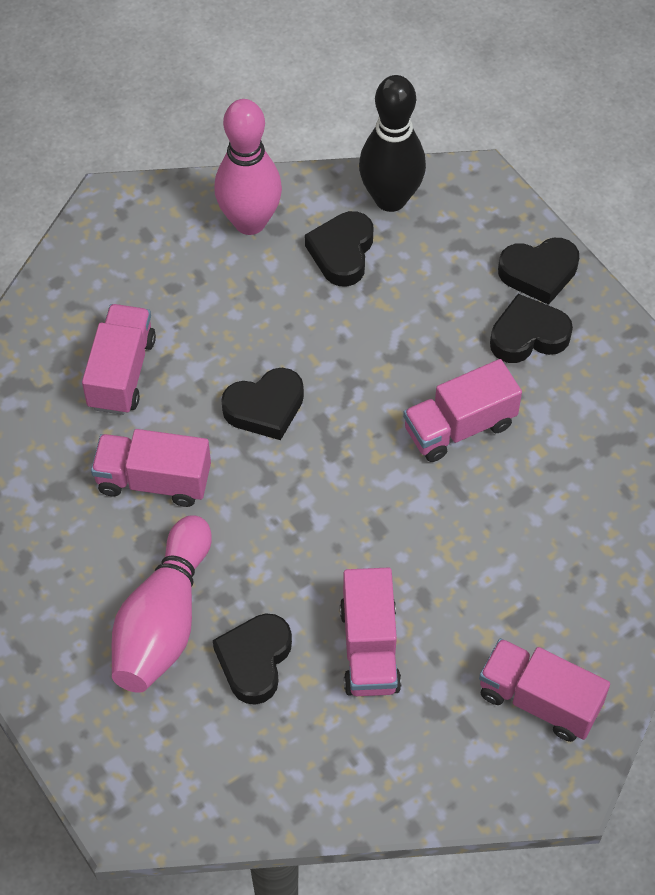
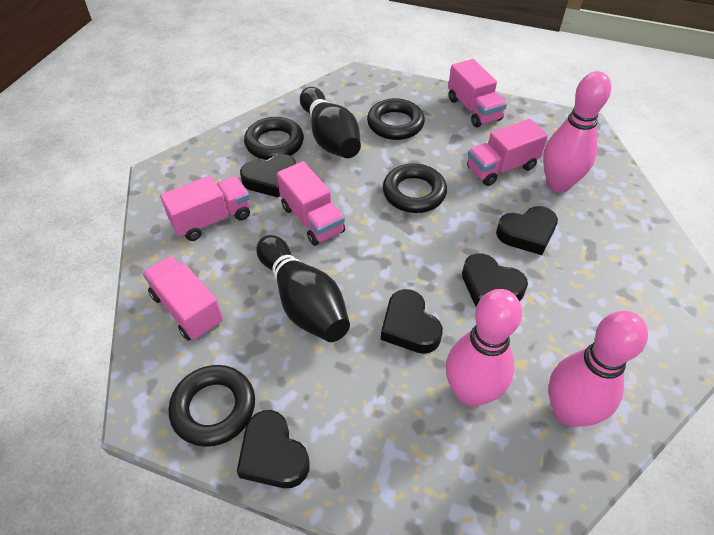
black bowling pin: 1 -> 2
black ring: 0 -> 4
pink bowling pin: 2 -> 3

